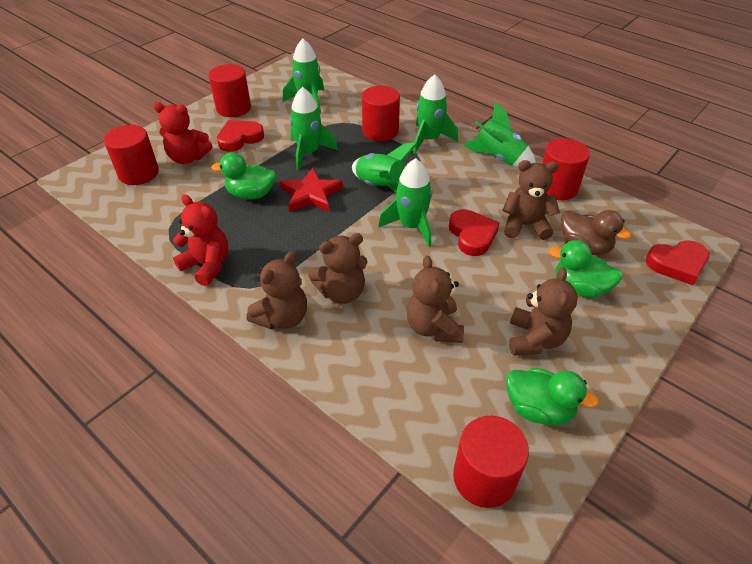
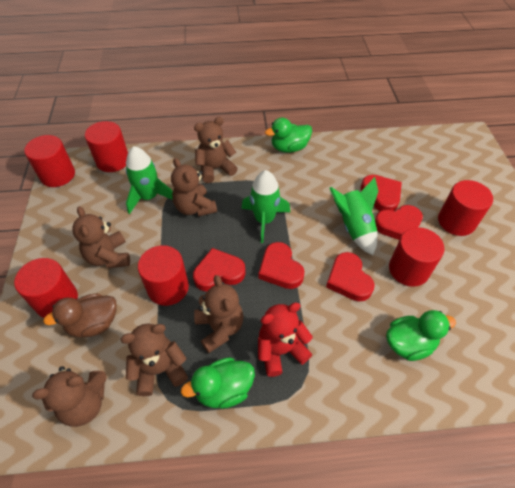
brown teddy bear: 5 -> 6
green rocket: 6 -> 3
red cylinder: 5 -> 6
red heart: 3 -> 5
red star: 1 -> 0
red teddy bear: 2 -> 1

